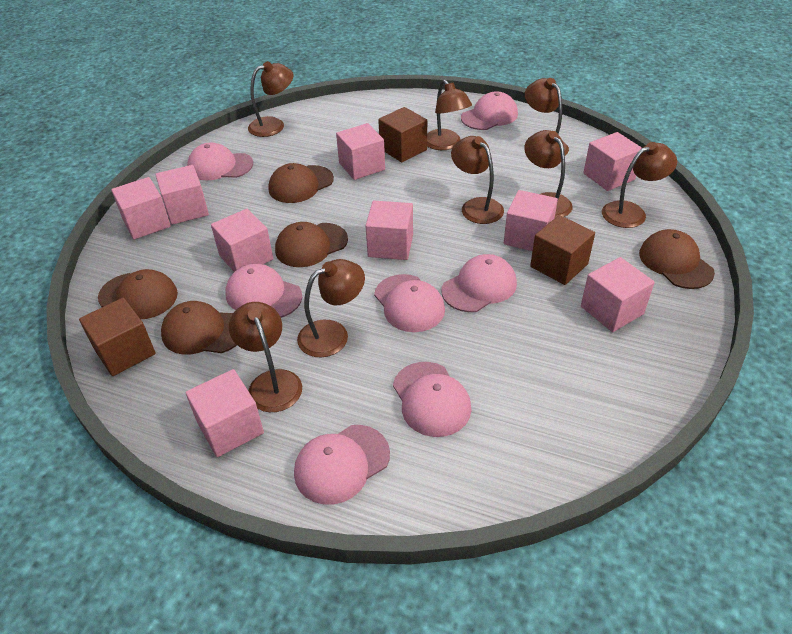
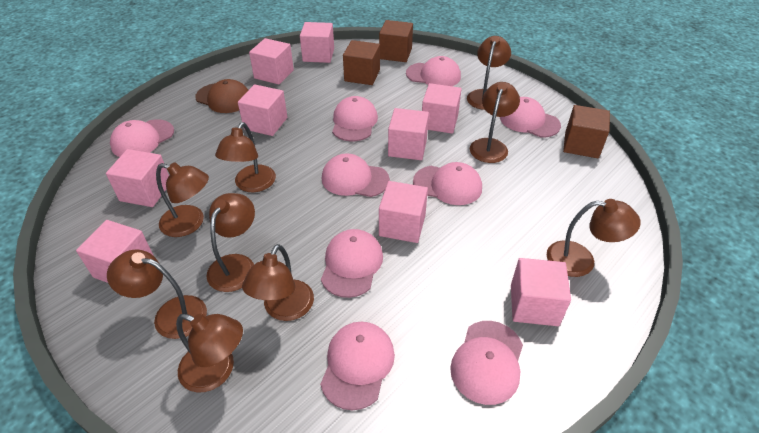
brown cap: 5 -> 1
brown lamp: 8 -> 9
pink cap: 7 -> 9

